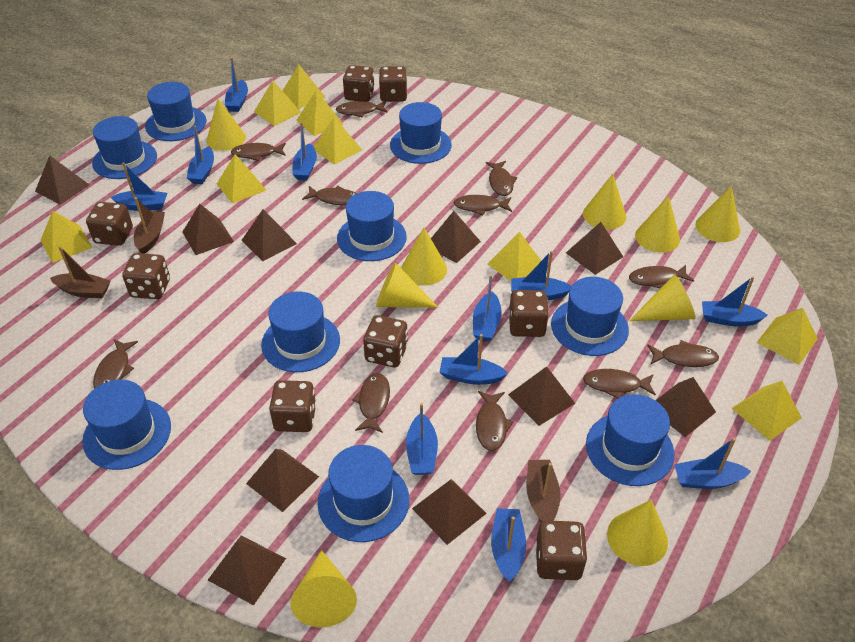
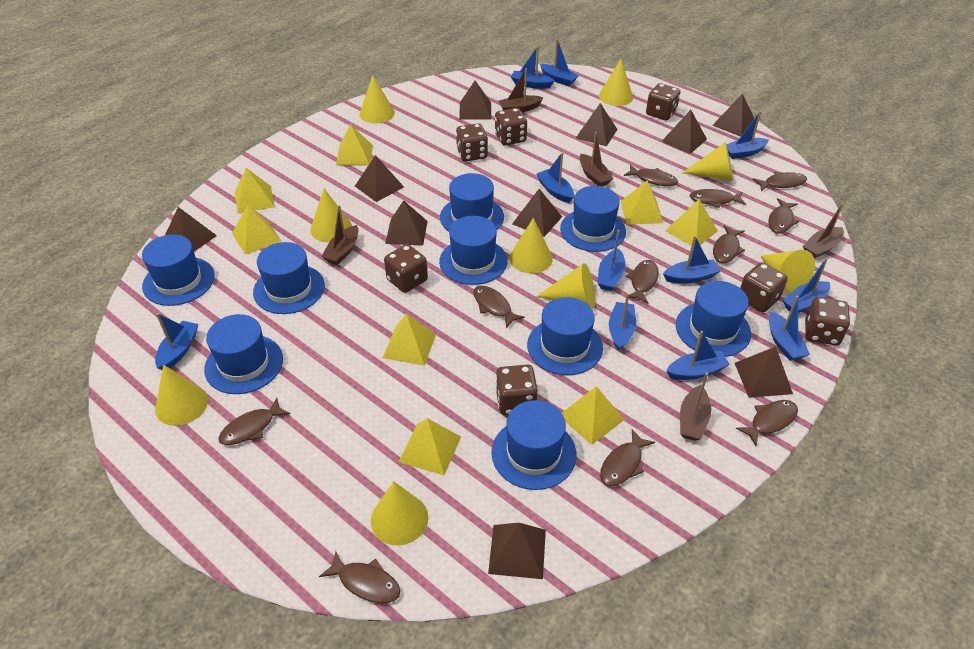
brown boat: 3 -> 5
brown dice: 8 -> 7
yellow pyramid: 9 -> 8

